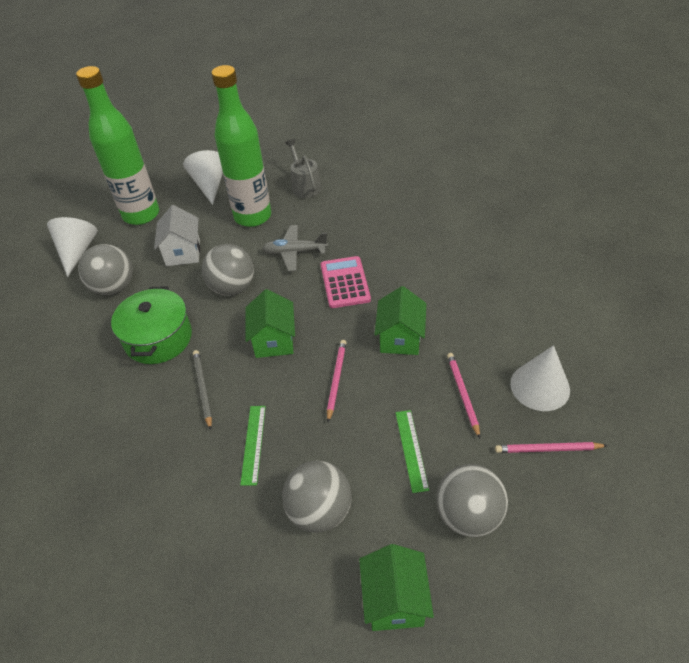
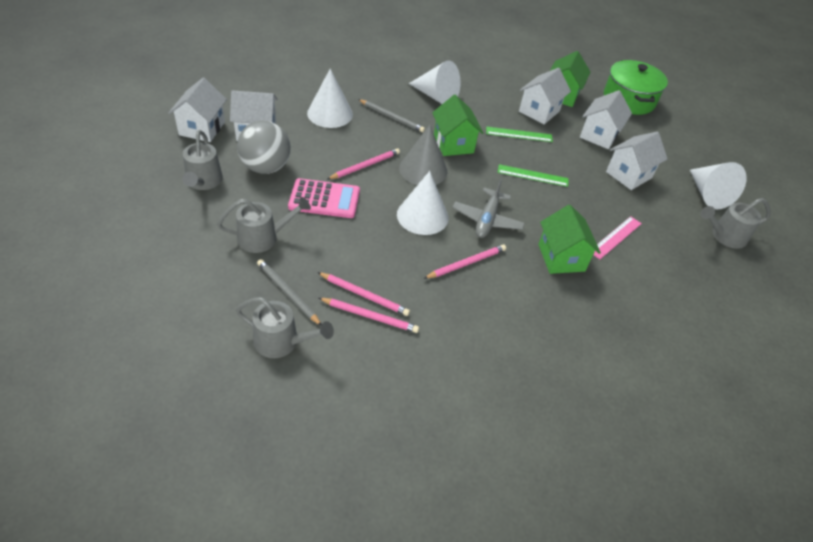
green bottle: 2 -> 0
grey ball: 4 -> 1
grey cone: 0 -> 1
grey pencil: 1 -> 2
grey watering can: 1 -> 4
pink pencil: 3 -> 4
pink ruler: 0 -> 1
white cone: 3 -> 4
white house: 1 -> 5

